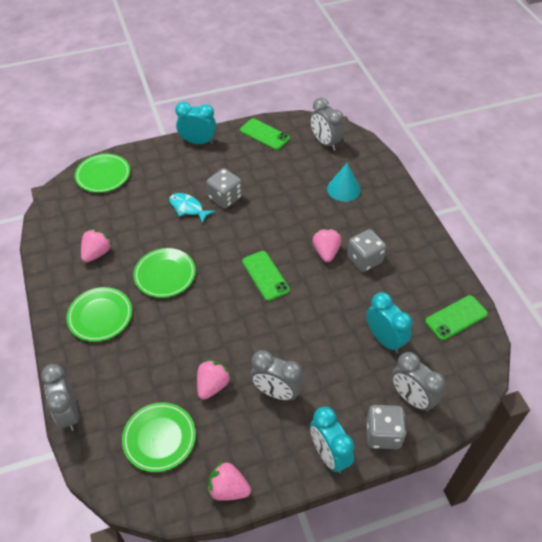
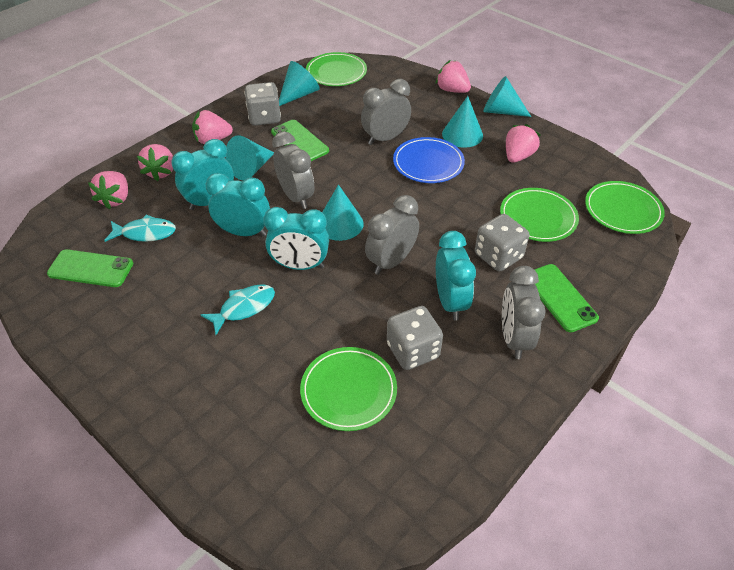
blue plate: 0 -> 1
pink strawberry: 4 -> 5
turquoise clock: 3 -> 4
turquoise cone: 1 -> 5
turquoise fish: 1 -> 2

